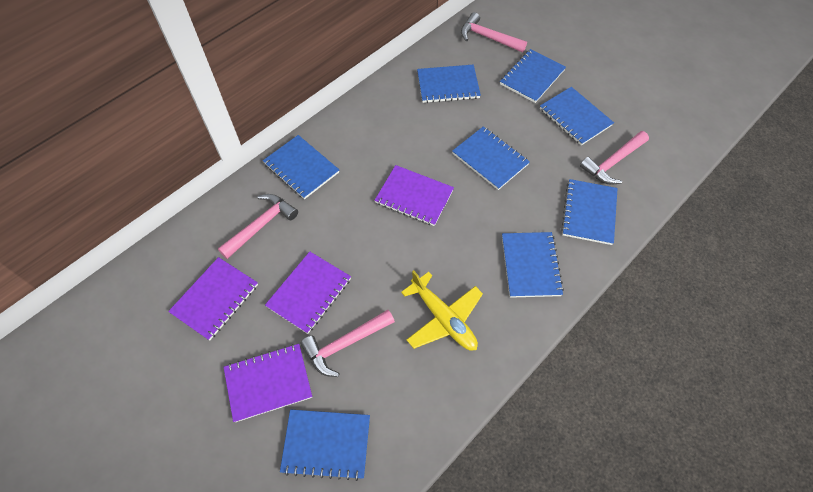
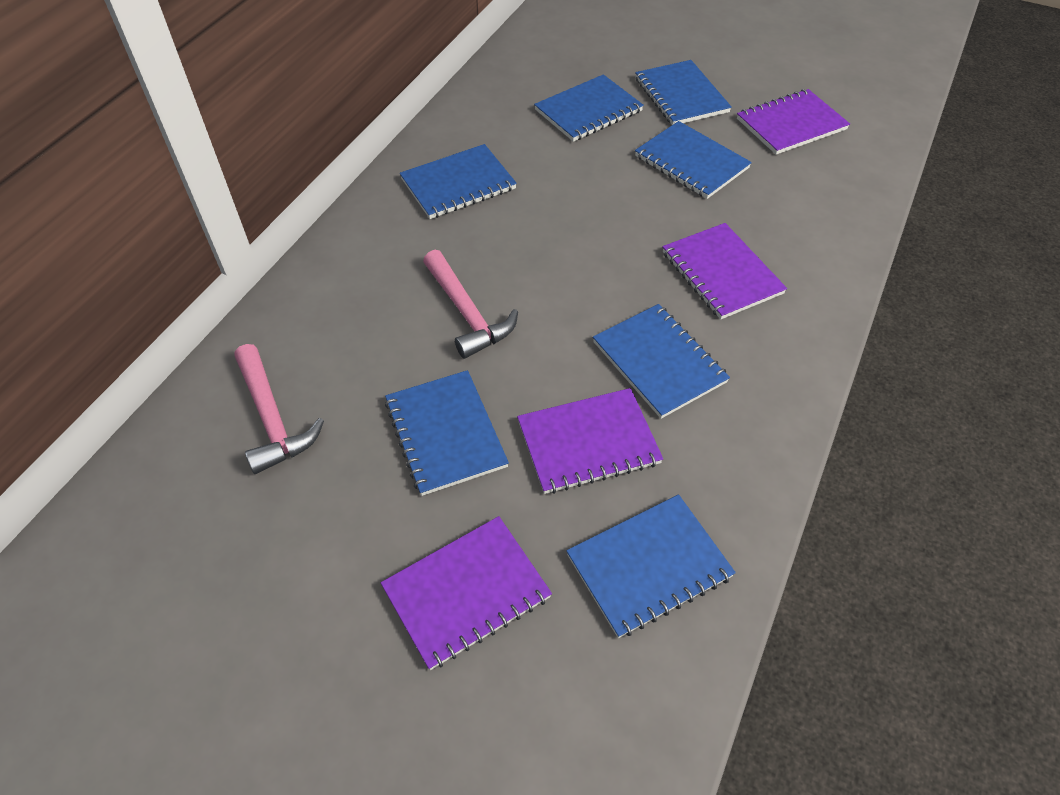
blue notebook: 8 -> 7
pink hammer: 4 -> 2
yellow plane: 1 -> 0

